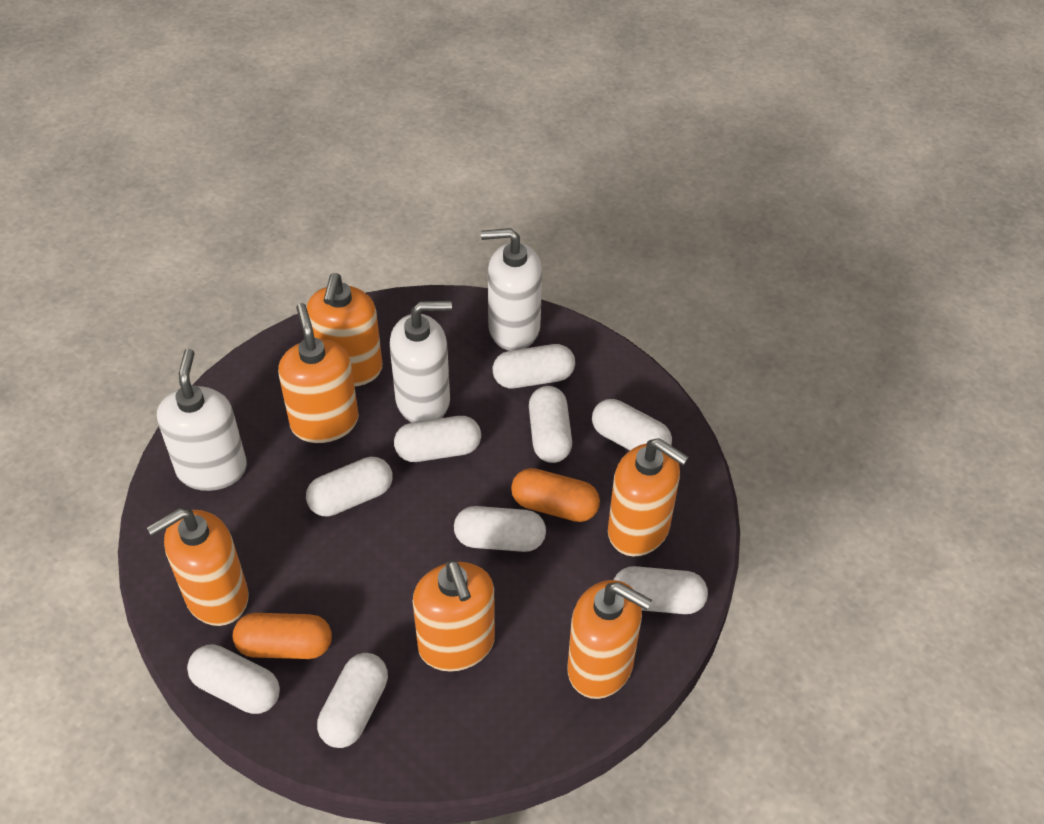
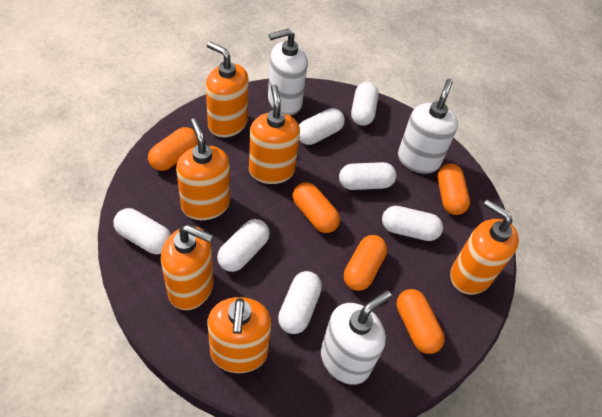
orange capsule: 2 -> 5
white capsule: 9 -> 7

